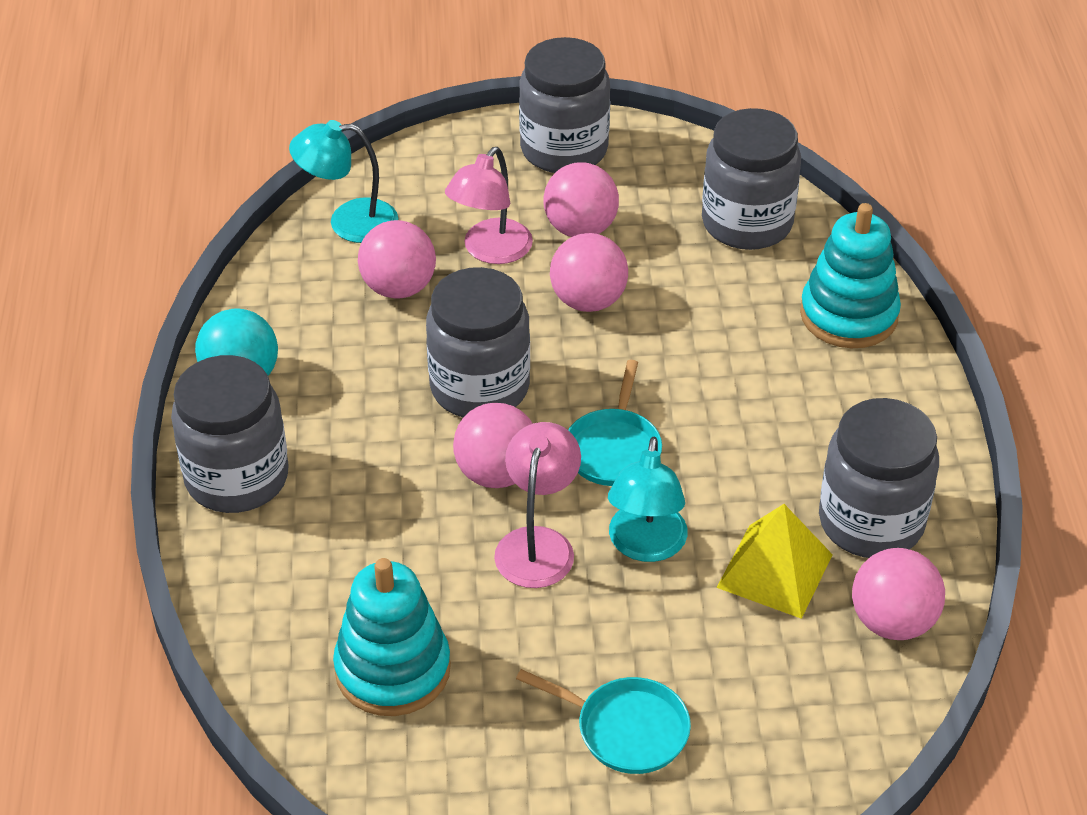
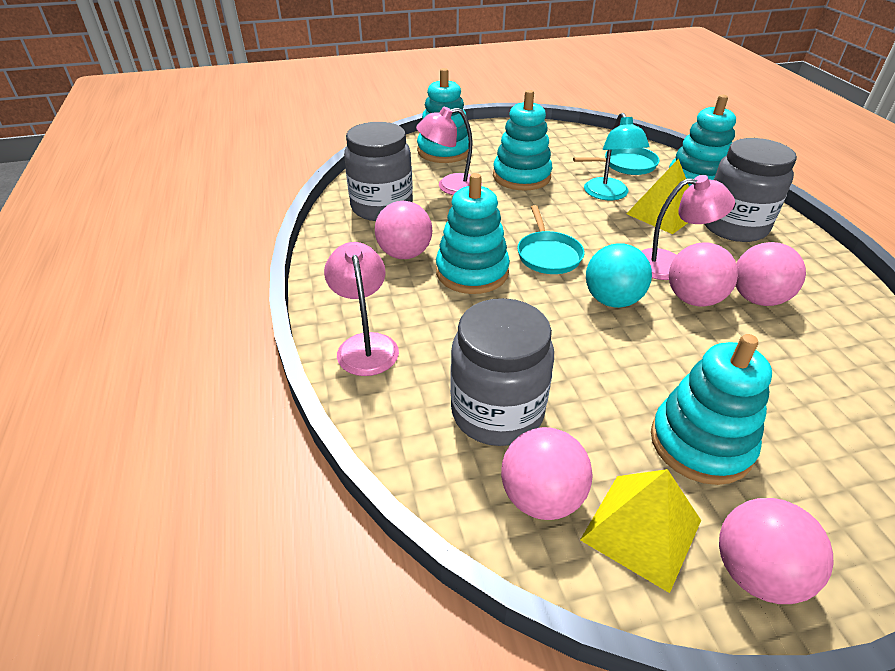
grey jar: 5 -> 3
pink lamp: 2 -> 3
turquoise lamp: 2 -> 1
turquoise stacking toy: 2 -> 5
yellow pyramid: 1 -> 2

